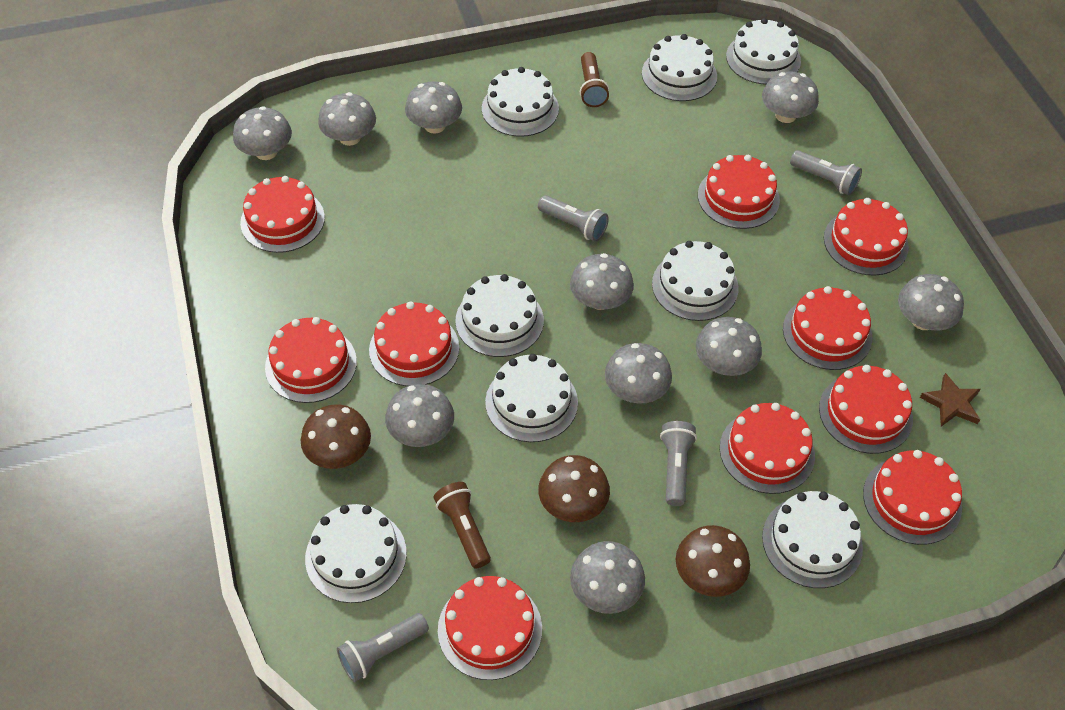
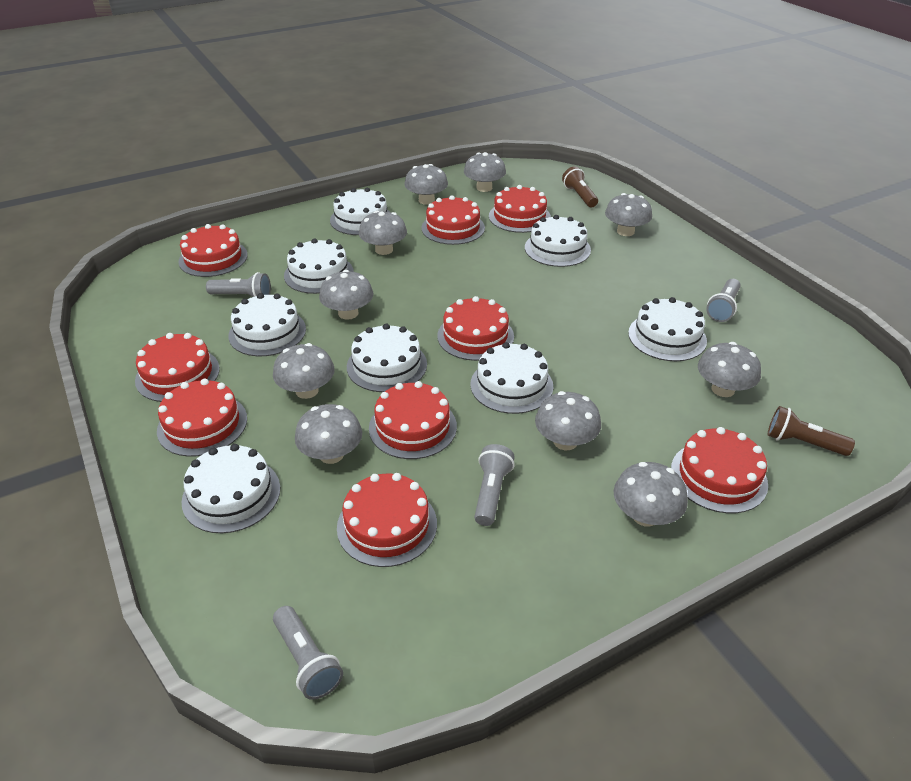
brown mushroom: 3 -> 0
brown star: 1 -> 0
red cake: 10 -> 9

